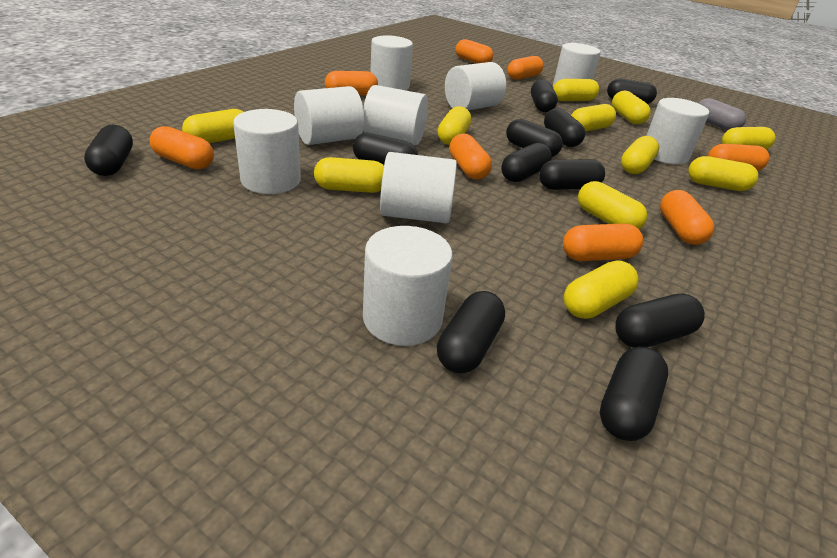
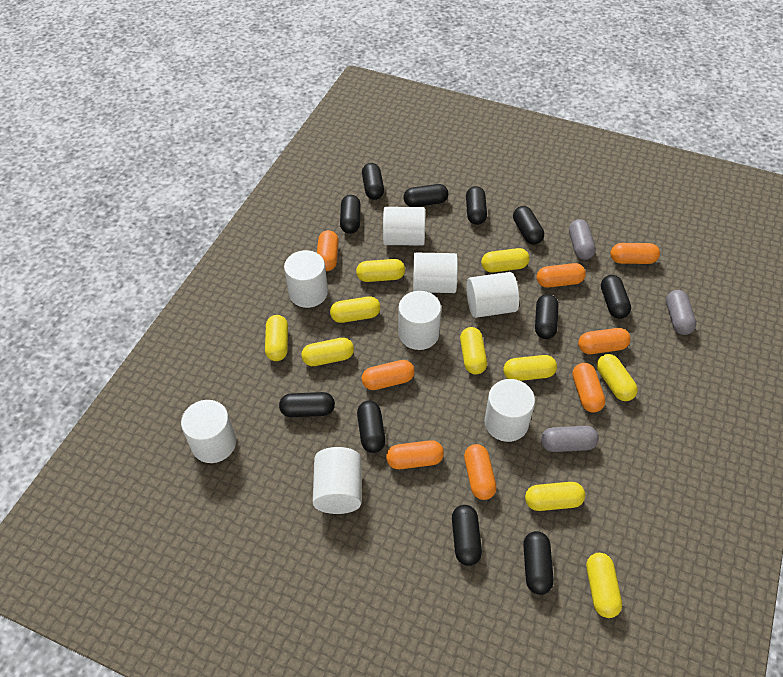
grey capsule: 1 -> 3
white cylinder: 9 -> 8
yellow capsule: 11 -> 10

